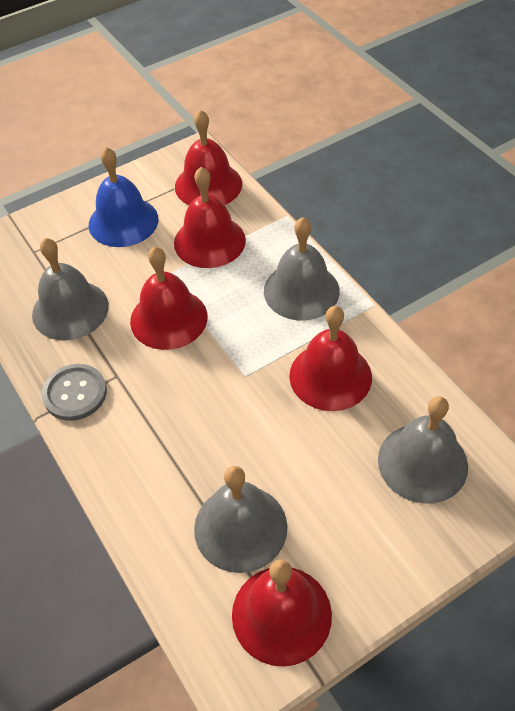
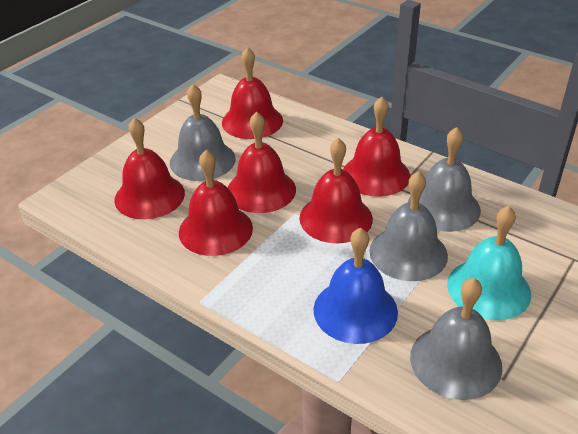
grey button: 1 -> 0
red bell: 5 -> 6
turquoise bell: 0 -> 1

